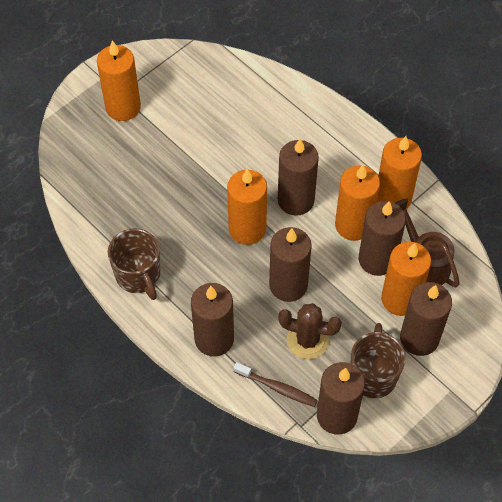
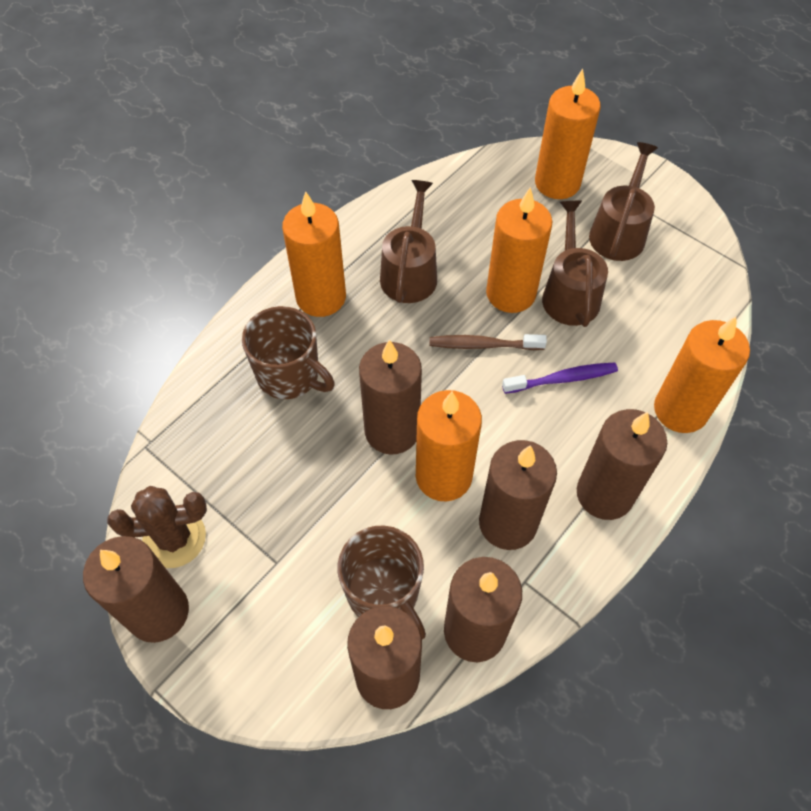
brown watering can: 1 -> 3
purple toothbrush: 0 -> 1

